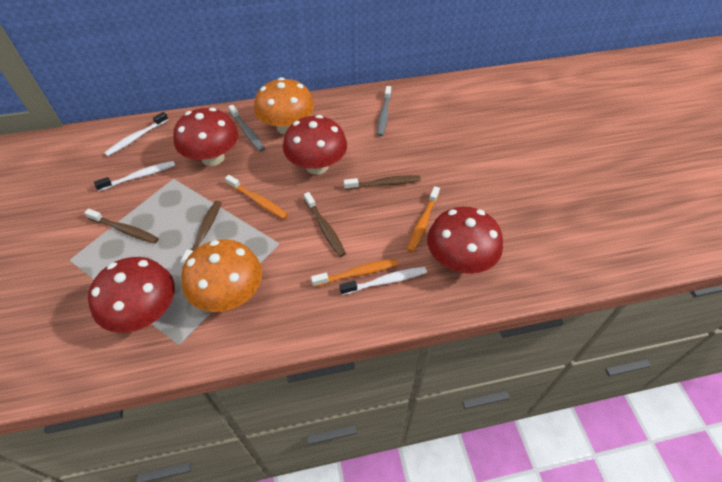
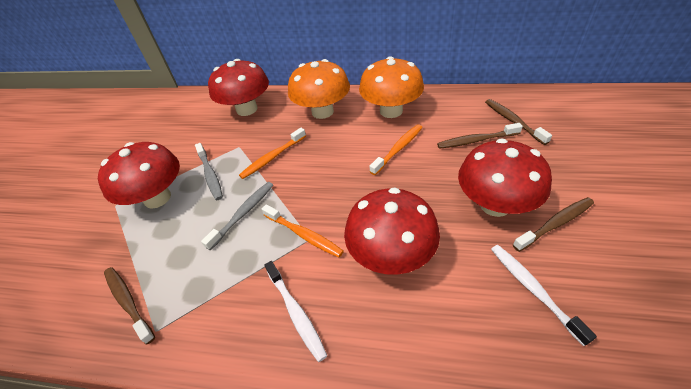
white toothbrush: 3 -> 2

